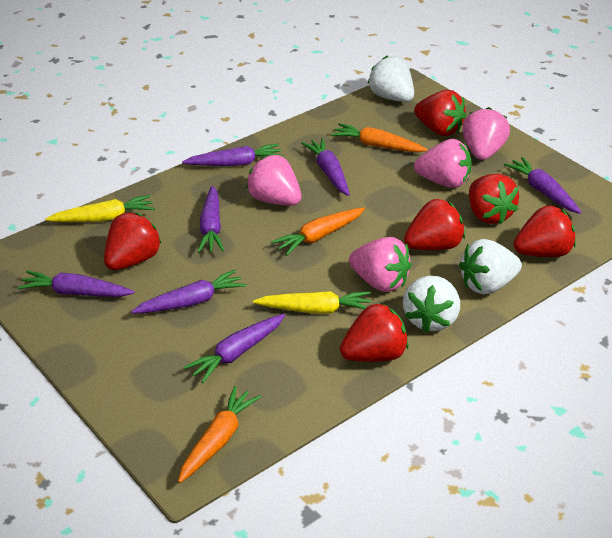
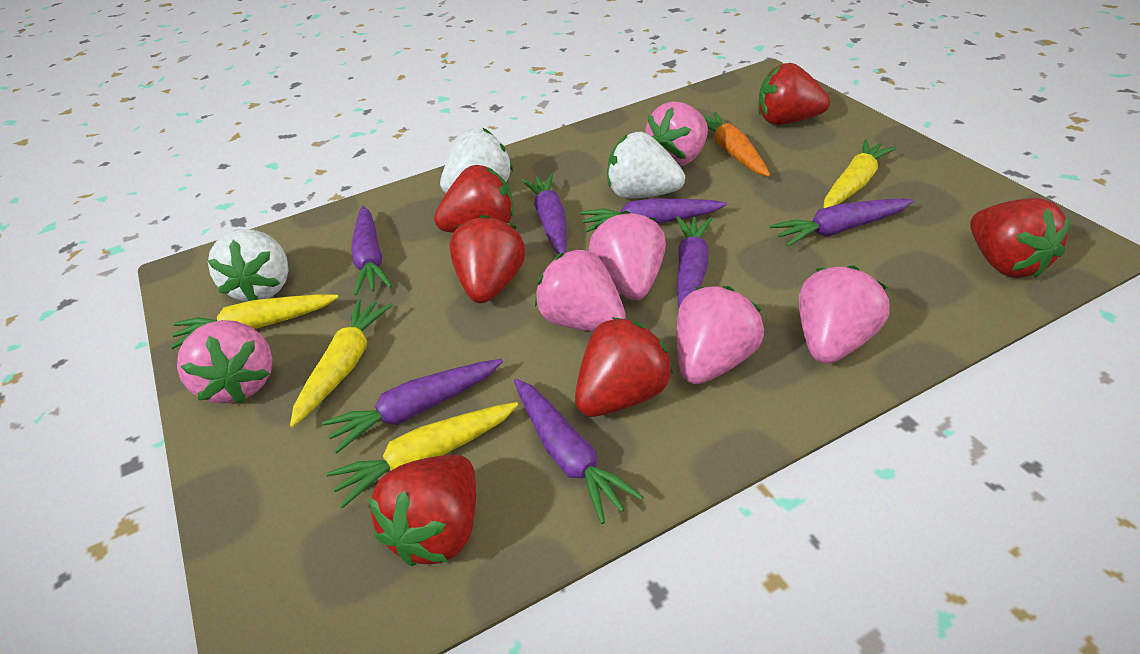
orange carrot: 3 -> 1
pink strawberry: 4 -> 6
yellow carrot: 2 -> 4

